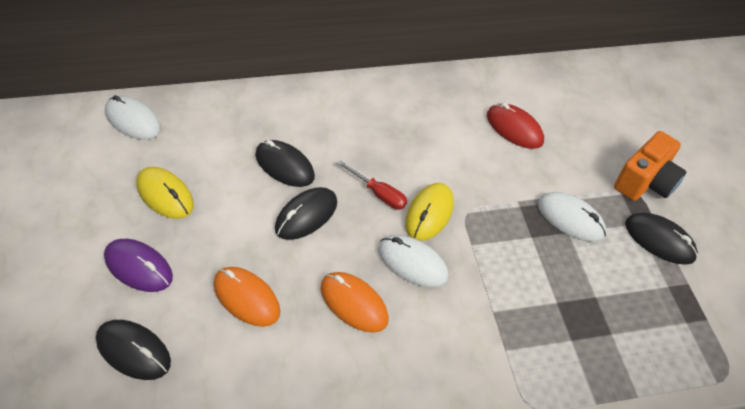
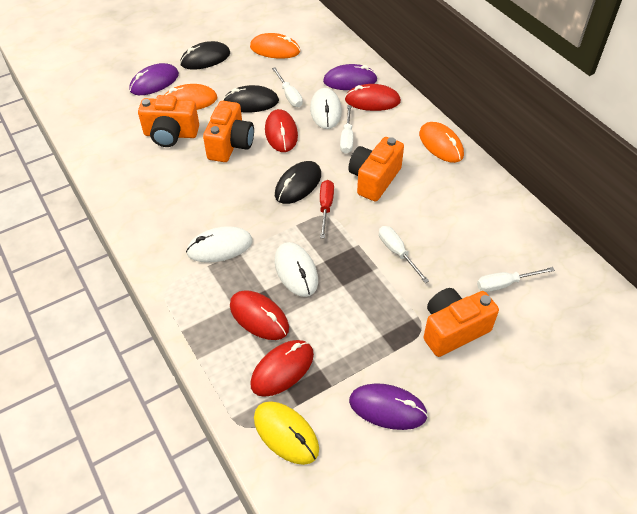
black mouse: 4 -> 3
orange camera: 1 -> 4
orange mouse: 2 -> 3
purple mouse: 1 -> 3
red mouse: 1 -> 4
white screwdriver: 0 -> 4
yellow mouse: 2 -> 1

